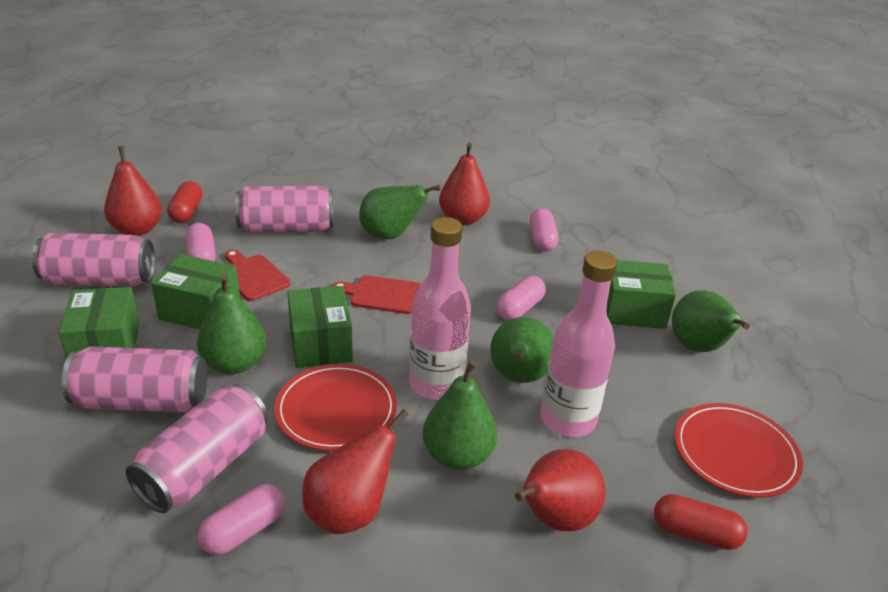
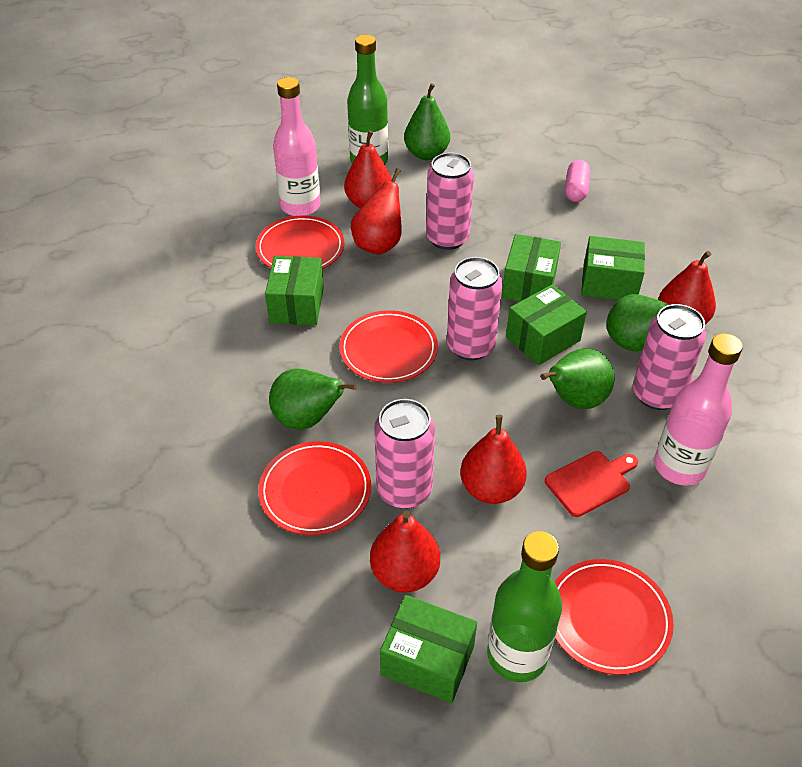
green bottle: 0 -> 2
green box: 4 -> 5
green pear: 5 -> 4
pink capsule: 4 -> 1
red capsule: 2 -> 0
red cutting board: 2 -> 1
red pear: 4 -> 5
red plate: 2 -> 4

